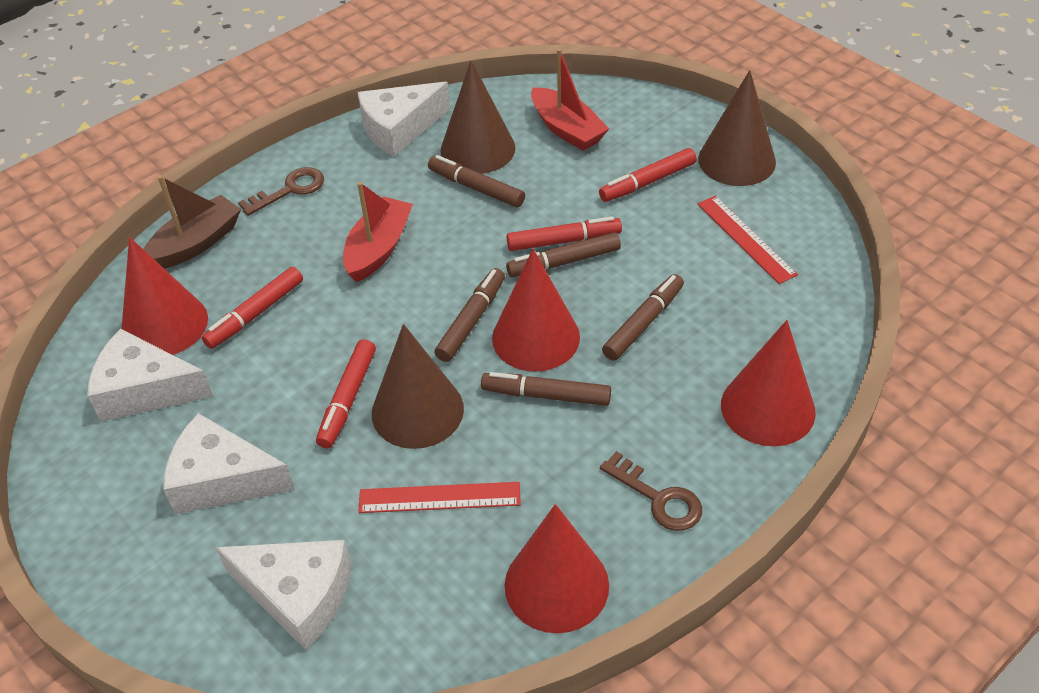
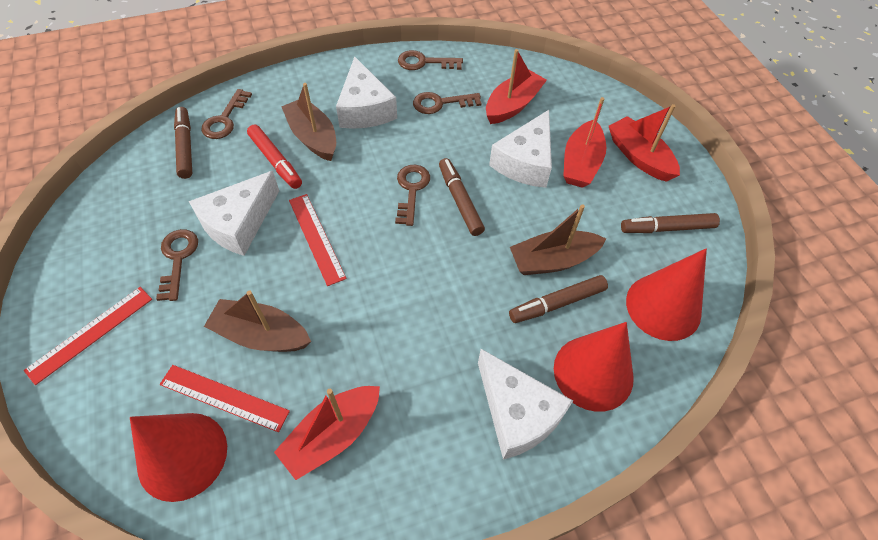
brown boat: 1 -> 3
brown cone: 3 -> 0
brown key: 2 -> 5
brown marker: 5 -> 4
red boat: 2 -> 4
red cone: 4 -> 3
red marker: 4 -> 1
red ruler: 2 -> 3

